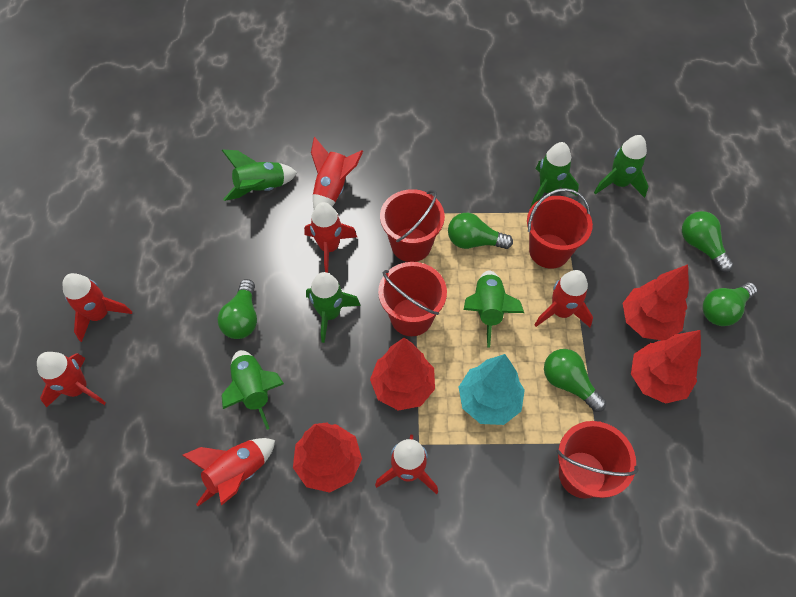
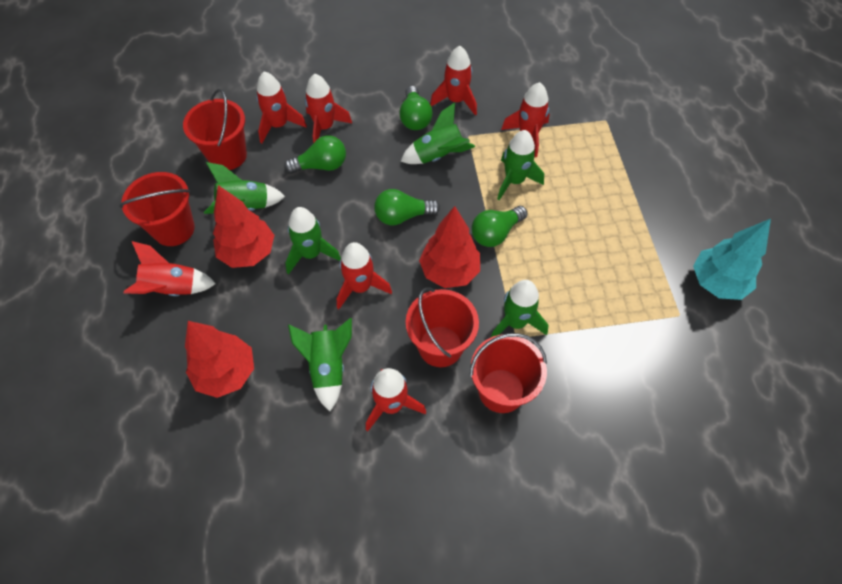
green light bulb: 5 -> 4
red tree: 4 -> 3

